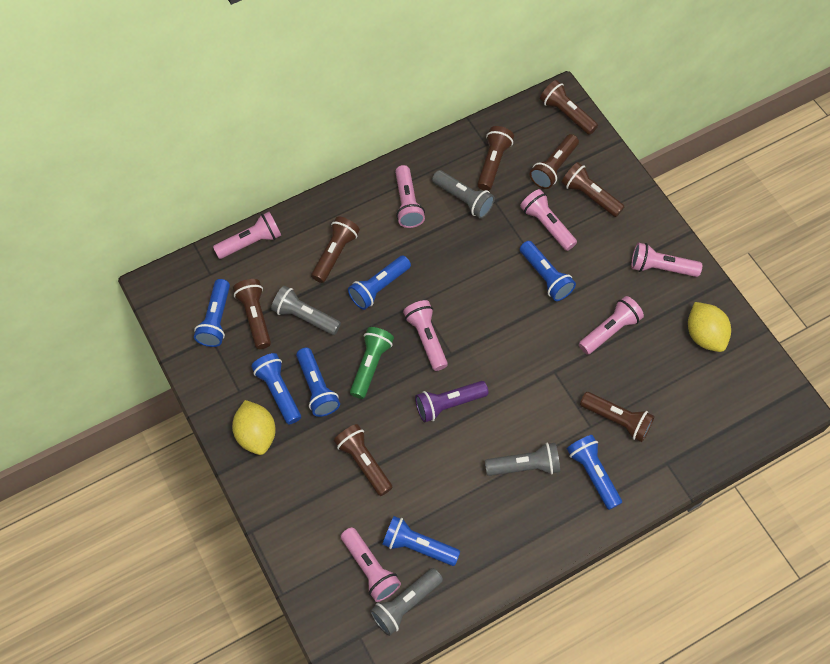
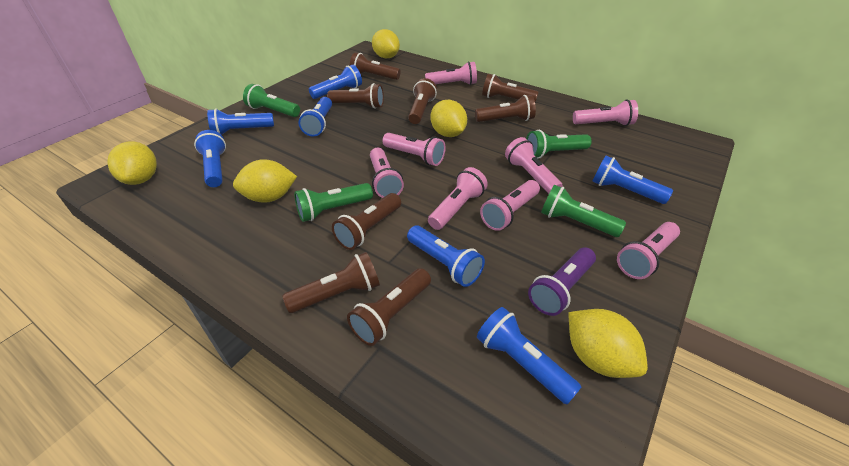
green flashlight: 1 -> 4
grey flashlight: 4 -> 0
pink flashlight: 7 -> 8
yellow lemon: 2 -> 5

